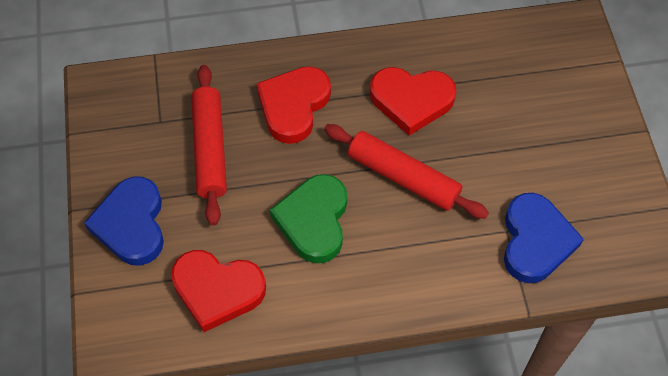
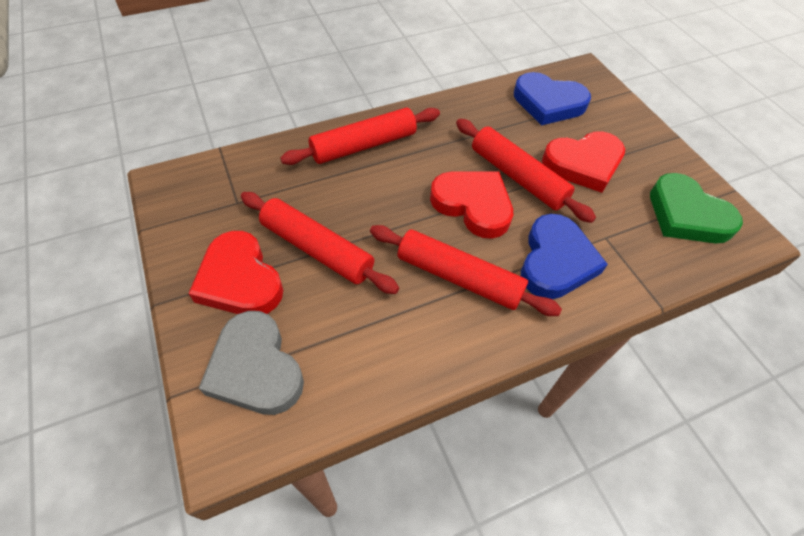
grey heart: 0 -> 1
red rolling pin: 2 -> 4

